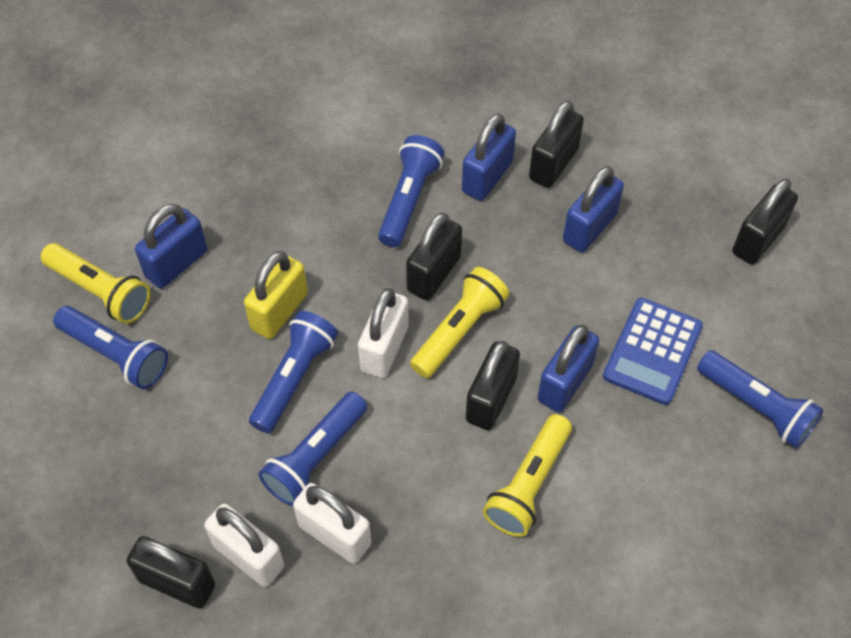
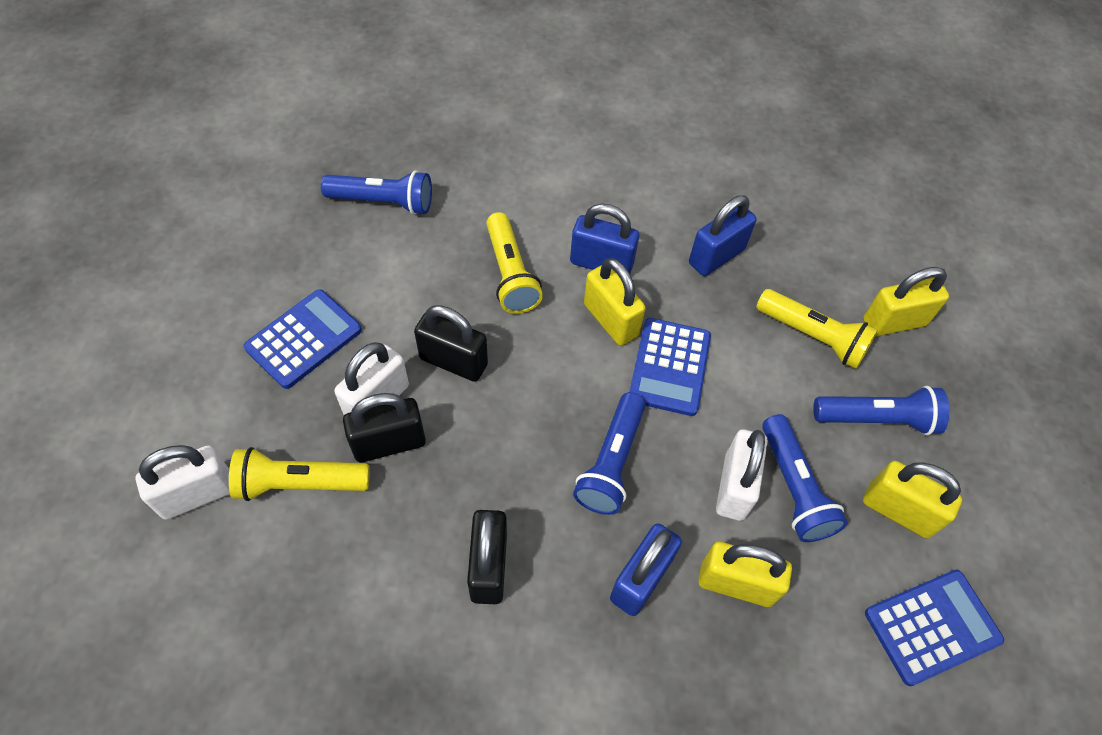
black padlock: 5 -> 3
blue calculator: 1 -> 3
blue flashlight: 5 -> 4
blue padlock: 4 -> 3
yellow padlock: 1 -> 4

